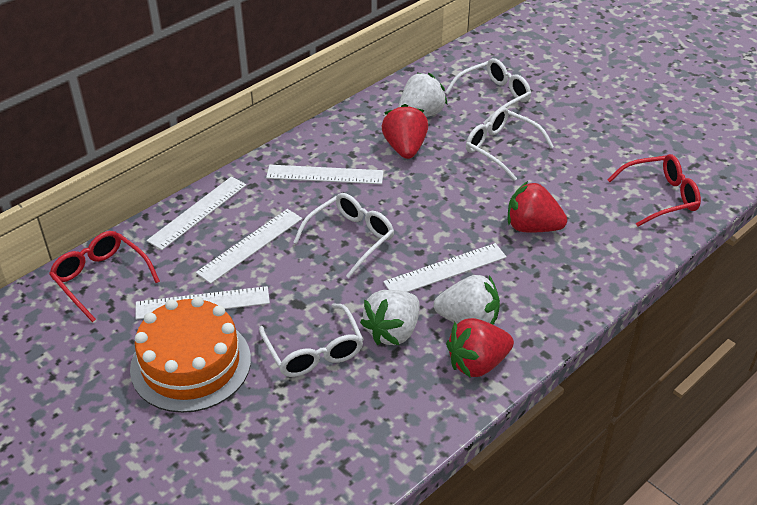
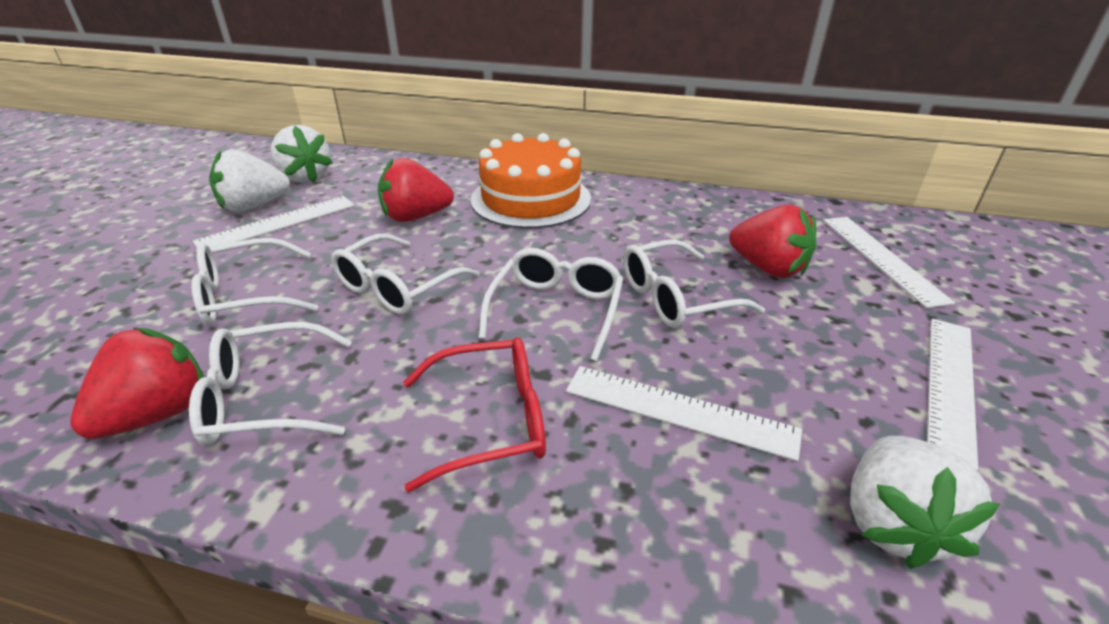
red glasses: 2 -> 1
white glasses: 4 -> 5
white ruler: 5 -> 4

